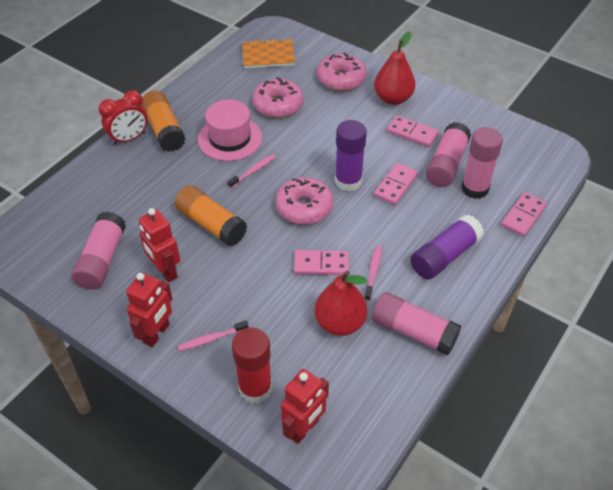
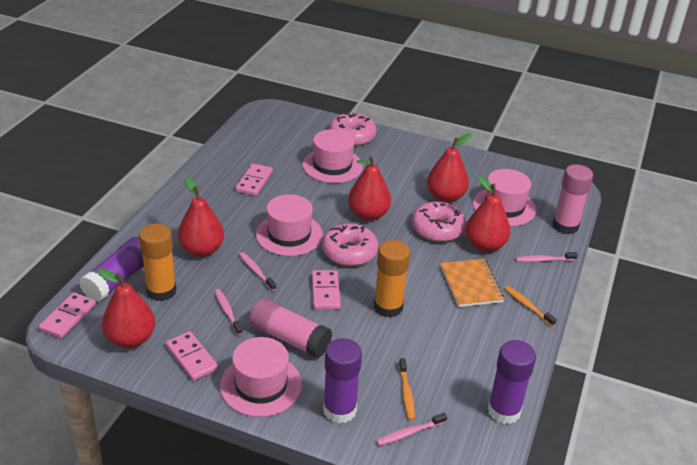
orange toothbrush: 0 -> 2
pink glue stick: 4 -> 2
pink hat: 1 -> 4
pink toothbrush: 3 -> 4
purple glue stick: 2 -> 3
red clock: 1 -> 0
red glue stick: 1 -> 0
red pear: 2 -> 5
red robot: 3 -> 0

